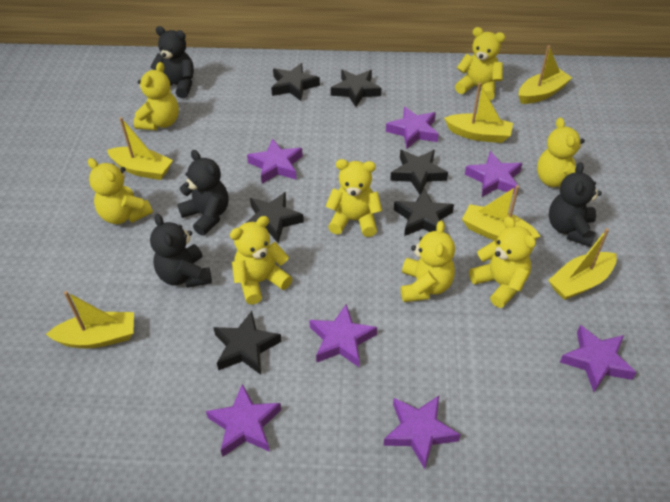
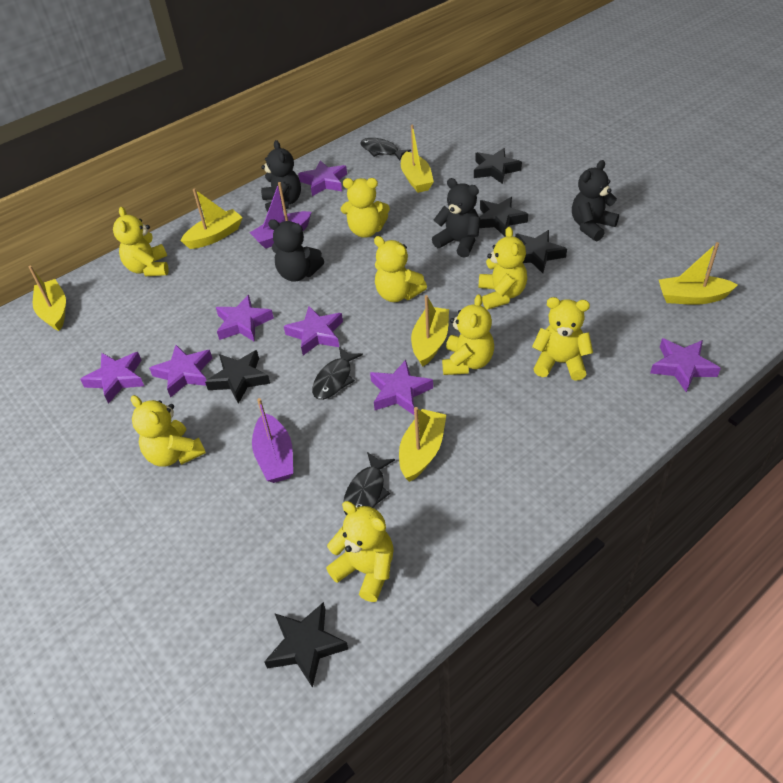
black fish: 0 -> 3
black star: 6 -> 5
purple boat: 0 -> 2

